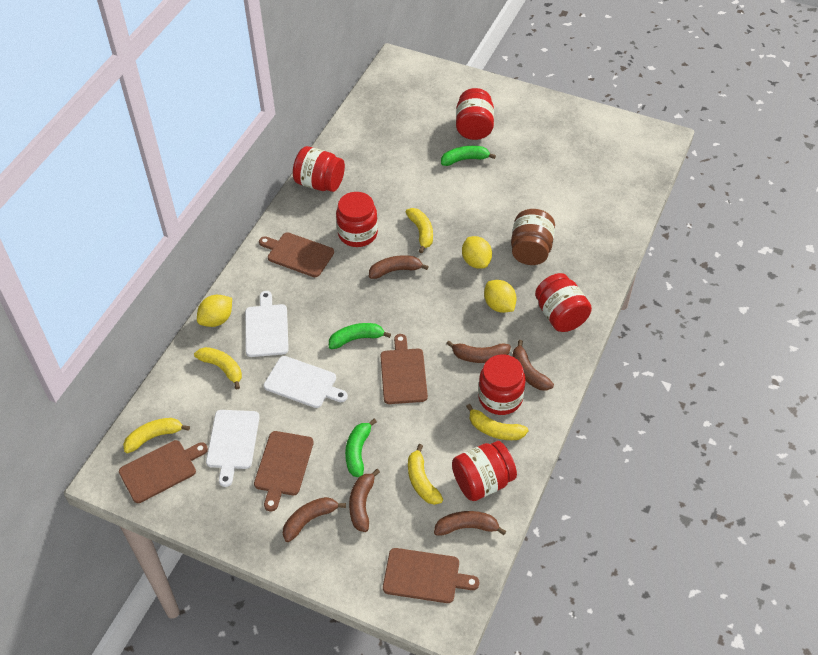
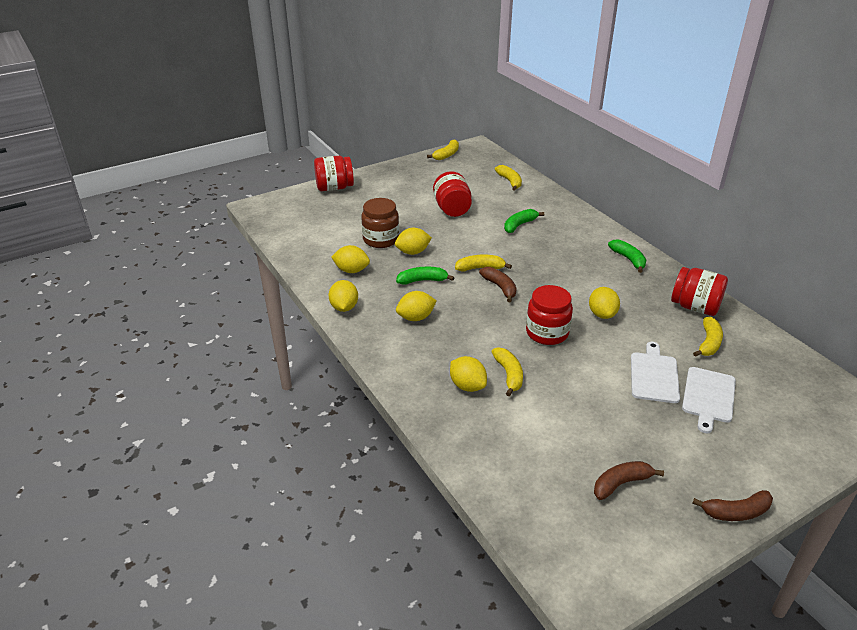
brown banana: 6 -> 3
brown cutting board: 5 -> 0
red jar: 6 -> 4
white cutting board: 3 -> 2
yellow lemon: 3 -> 6

